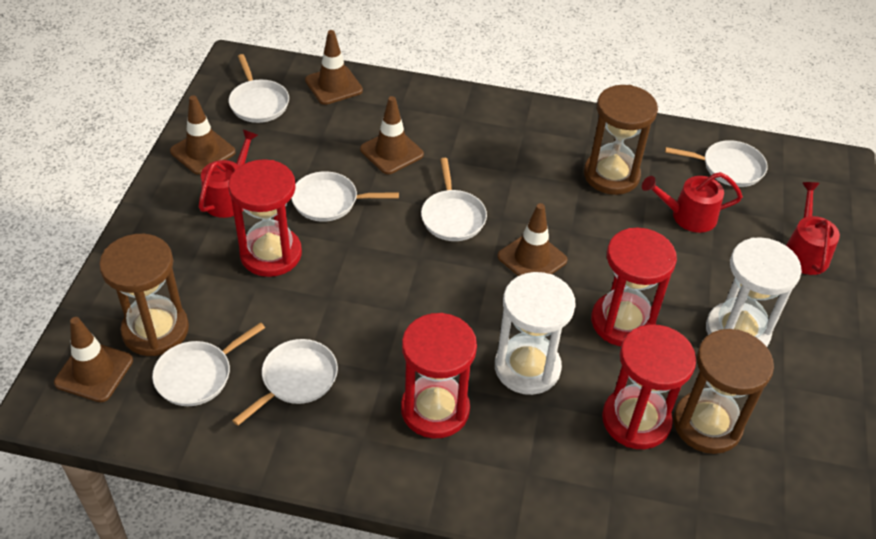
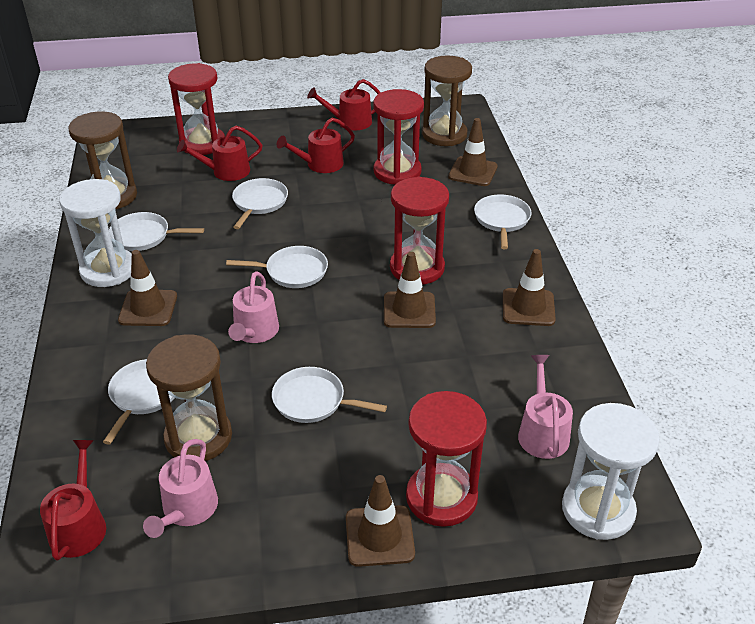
pink watering can: 0 -> 3
red watering can: 3 -> 4

